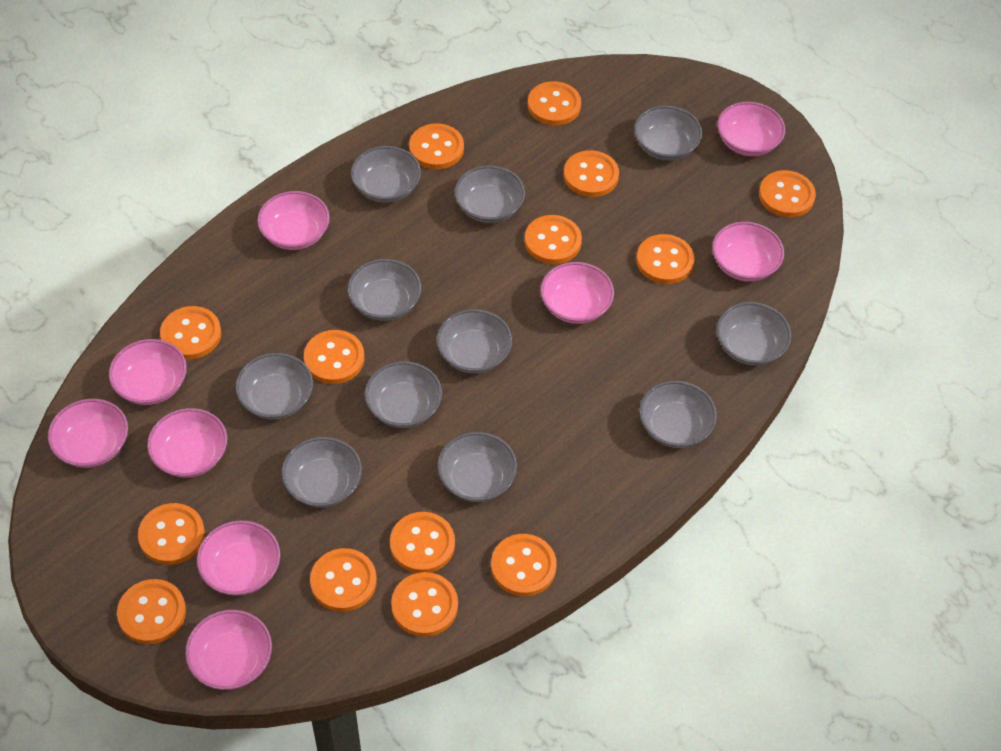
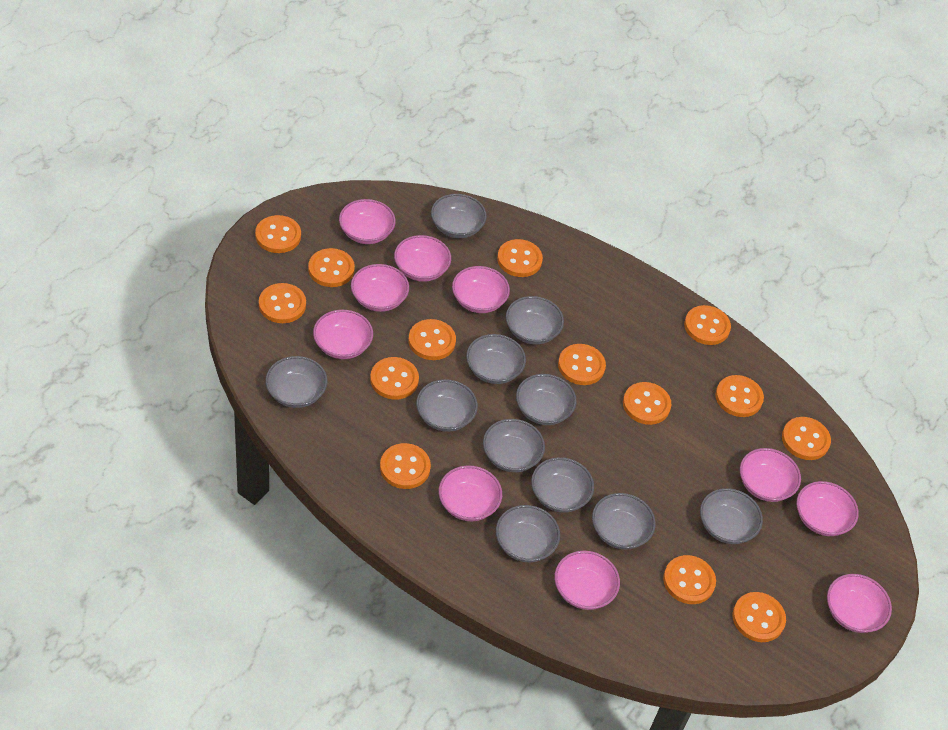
pink bowl: 9 -> 10

